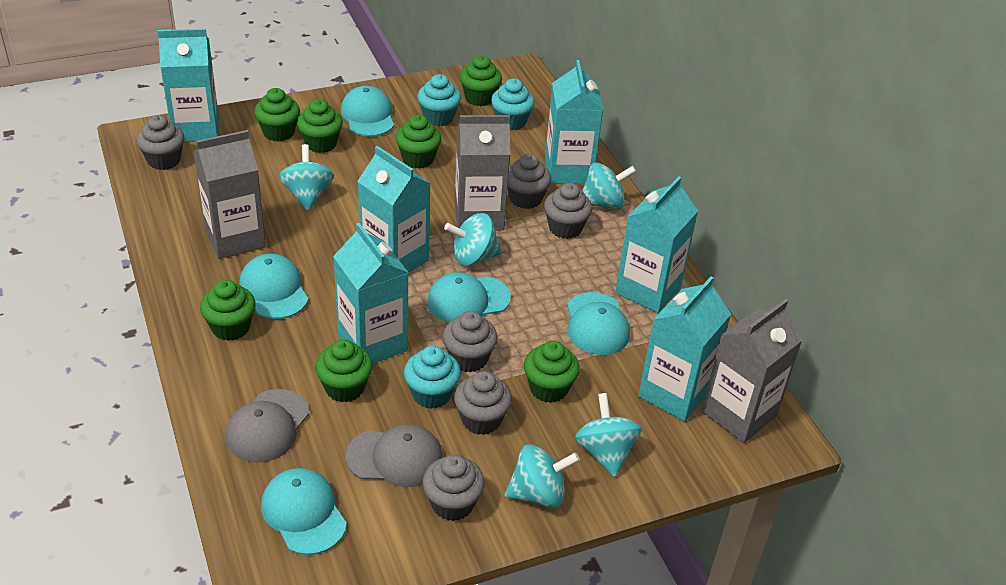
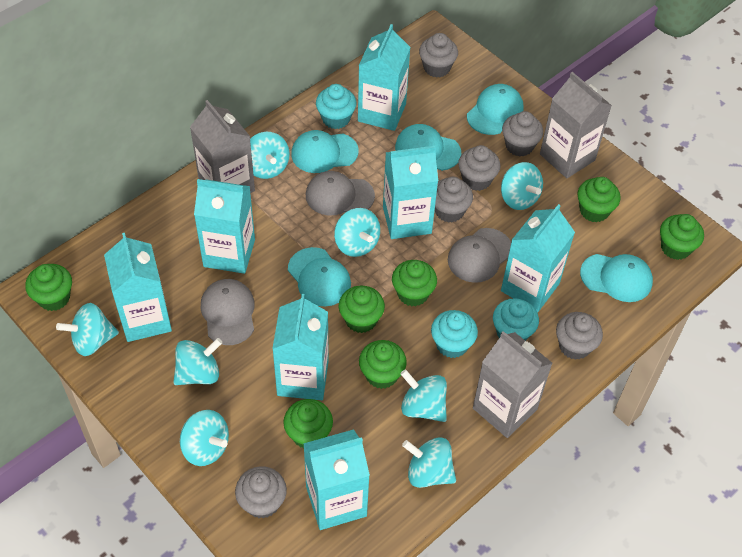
grey cap: 2 -> 3
turquoise carton: 6 -> 7
turquoise spinning top: 5 -> 8

